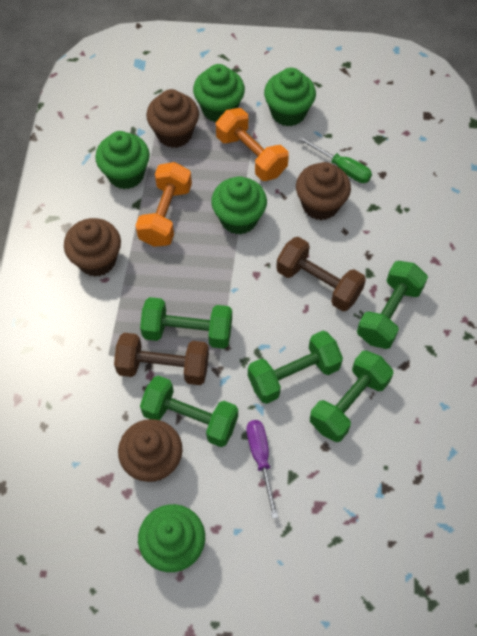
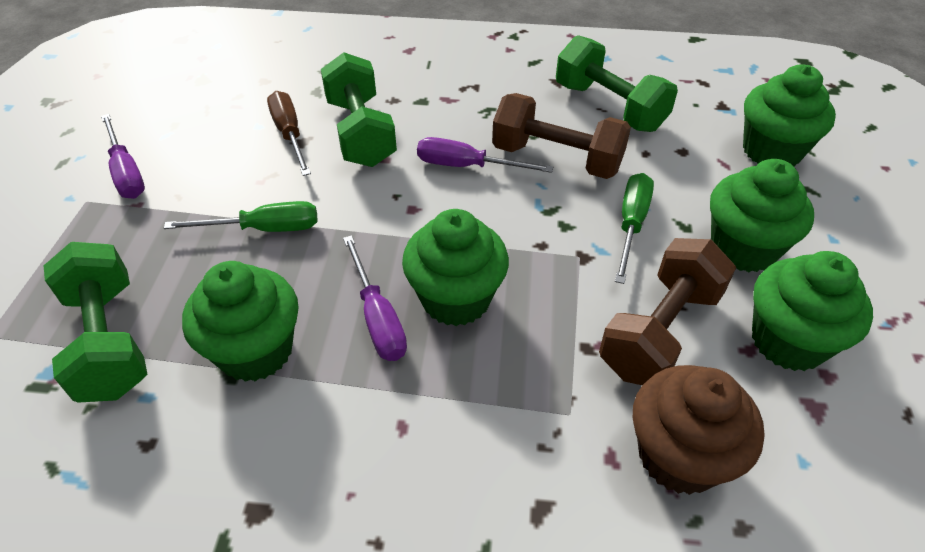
brown cupcake: 4 -> 1
brown screwdriver: 0 -> 1
green dumbbell: 5 -> 3
green screwdriver: 1 -> 2
orange dumbbell: 2 -> 0
purple screwdriver: 1 -> 3

